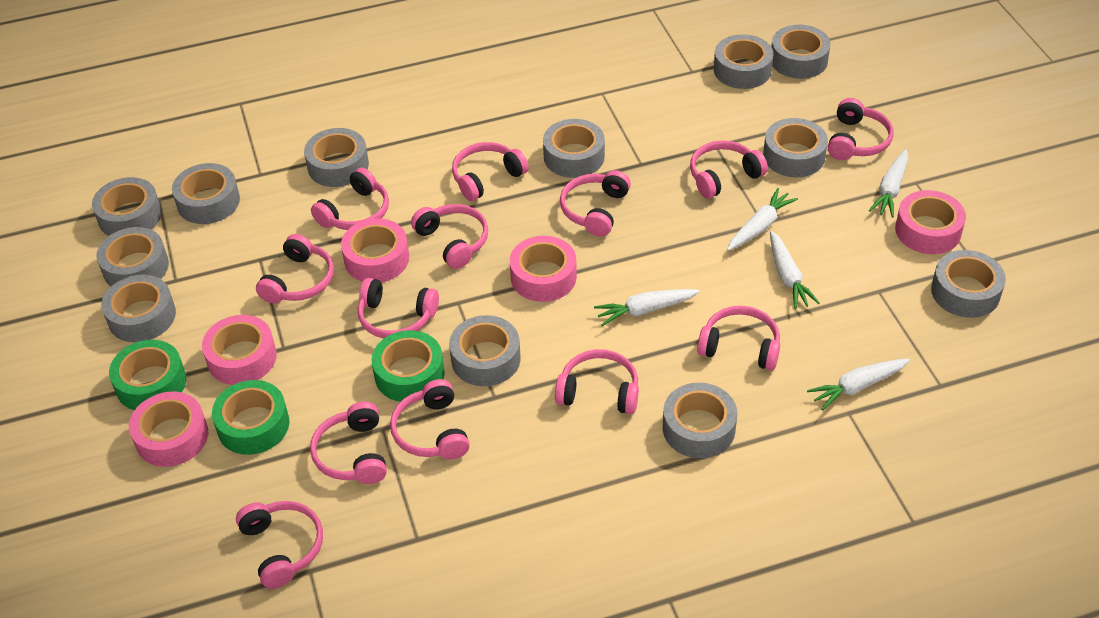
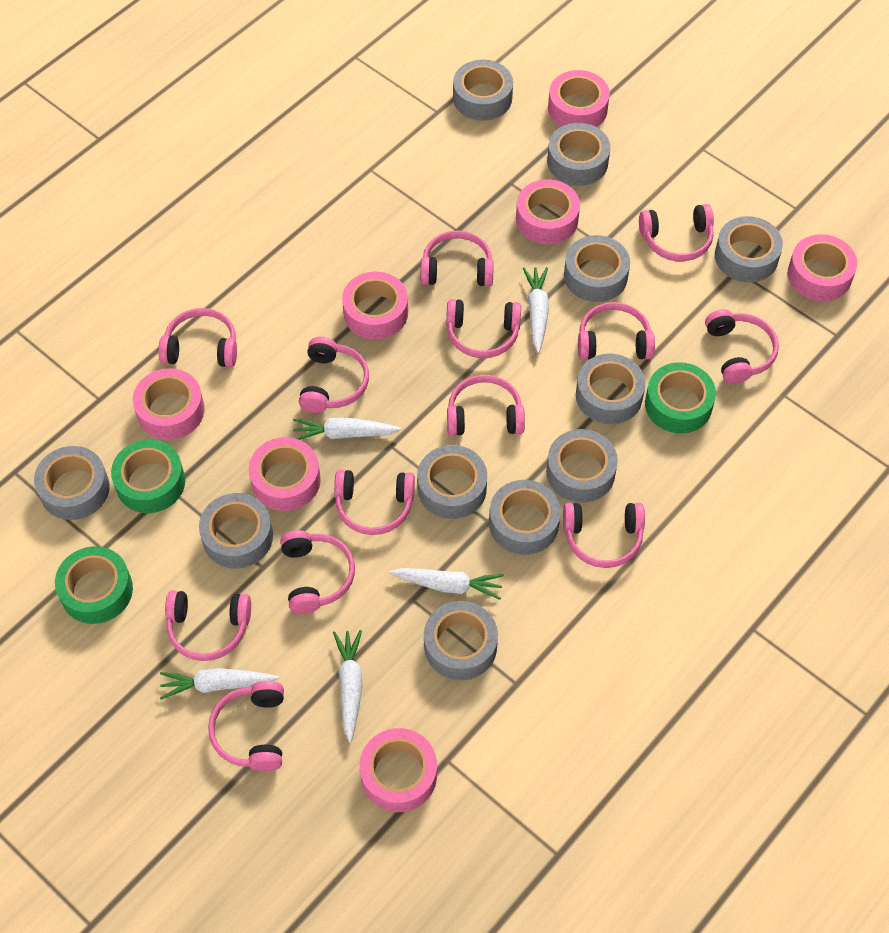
grey tape: 12 -> 11
pink tape: 5 -> 7

